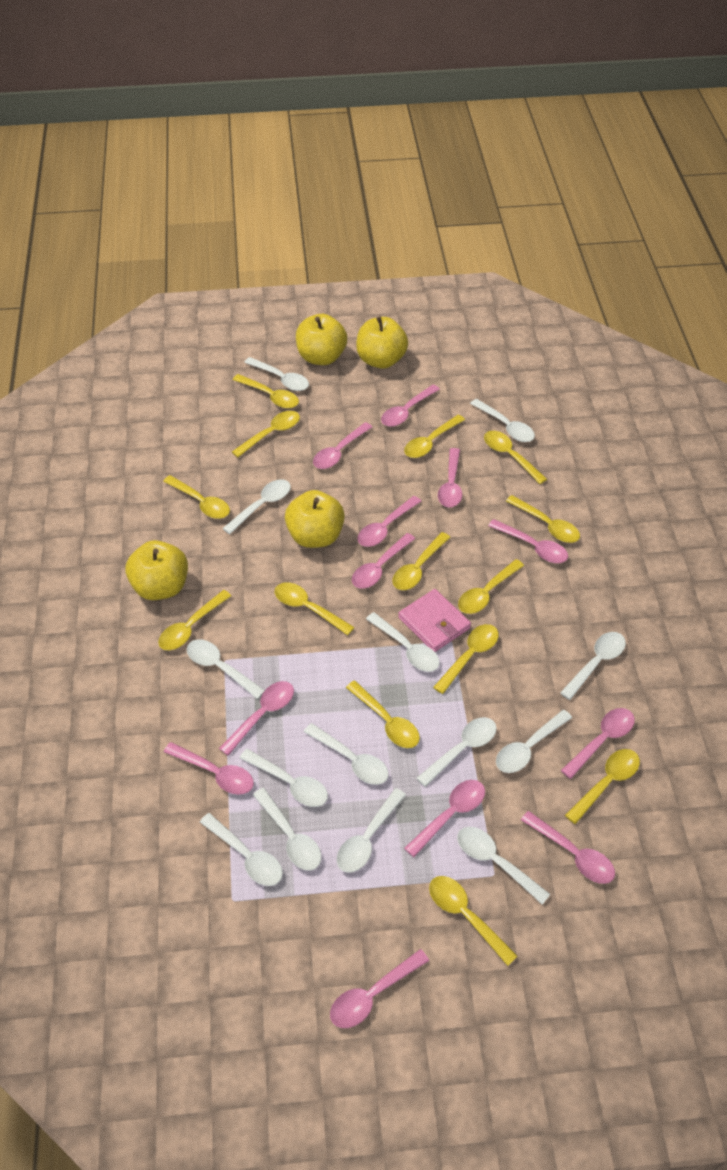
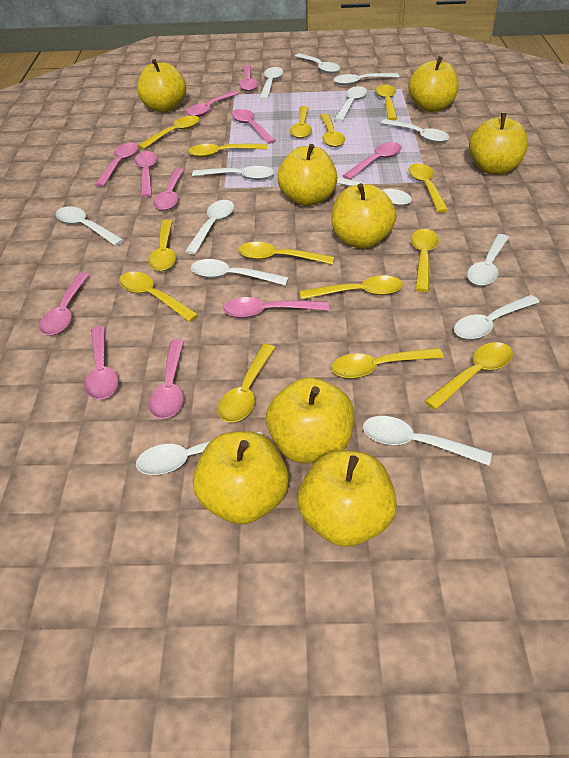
pink spoon: 12 -> 11
pink wallet: 1 -> 0
yellow apple: 4 -> 8

